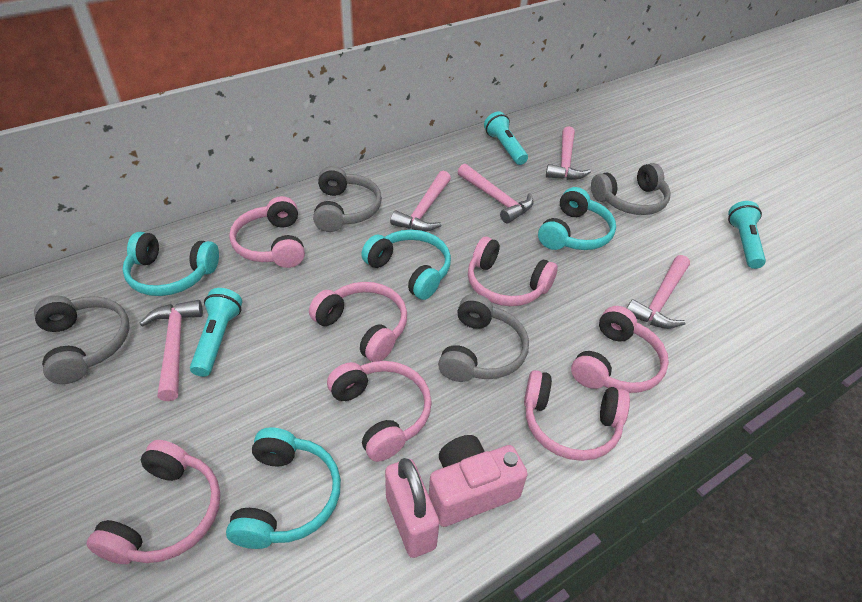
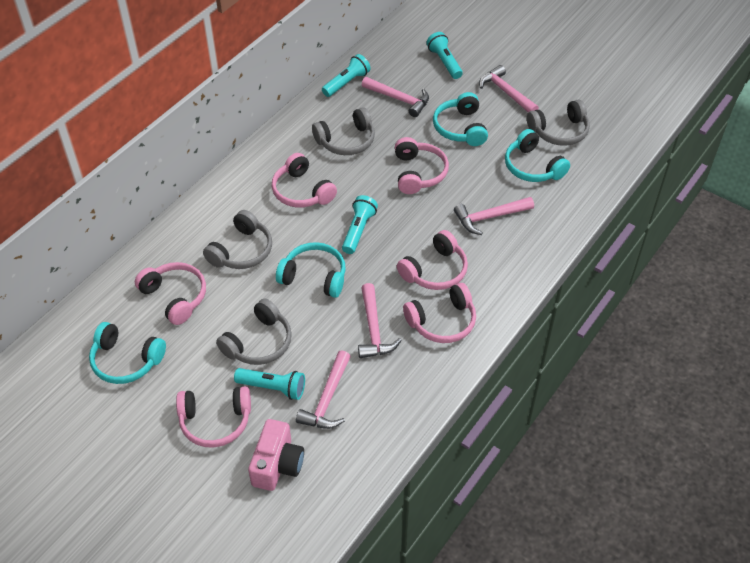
pink headphones: 7 -> 6
pink padlock: 1 -> 0
turquoise flashlight: 3 -> 4

